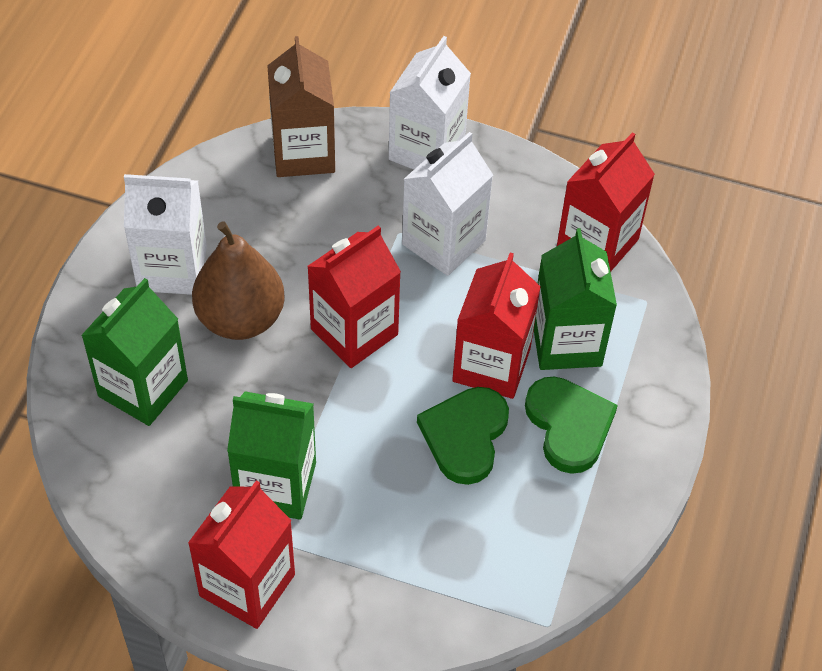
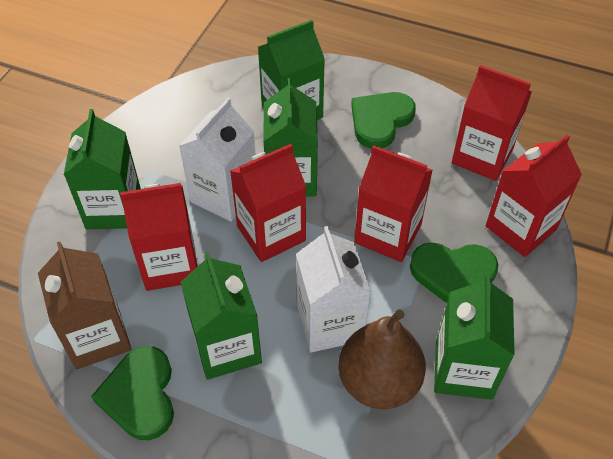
green carton: 3 -> 5
green heart: 2 -> 3
red carton: 4 -> 5
white carton: 3 -> 2

